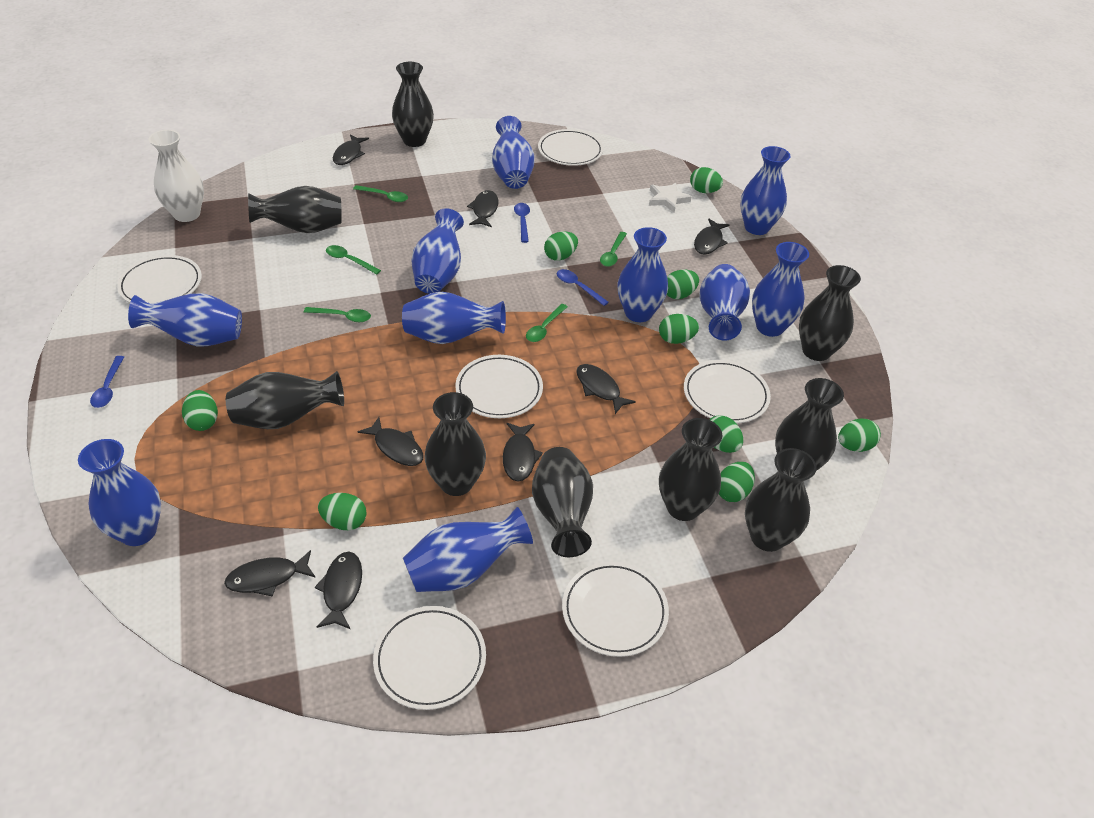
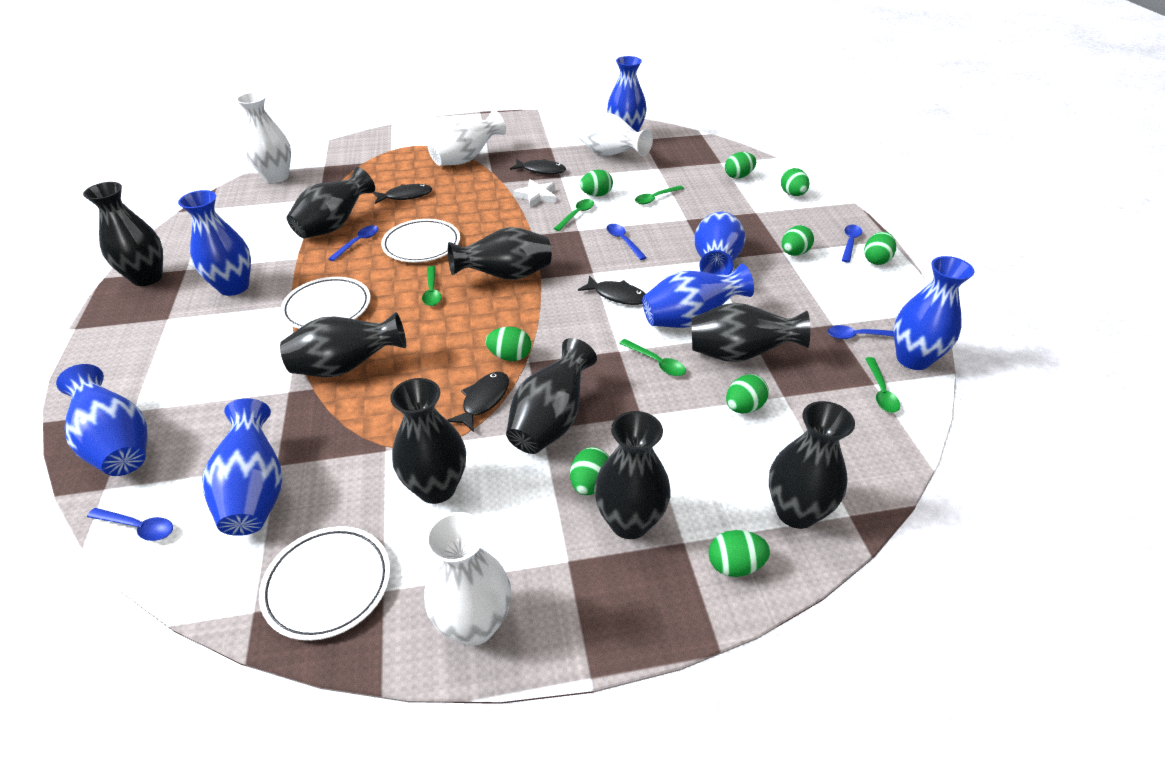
black fish: 8 -> 4
blue spoon: 3 -> 5
blue vase: 10 -> 7
white plate: 6 -> 3
white vase: 1 -> 4

